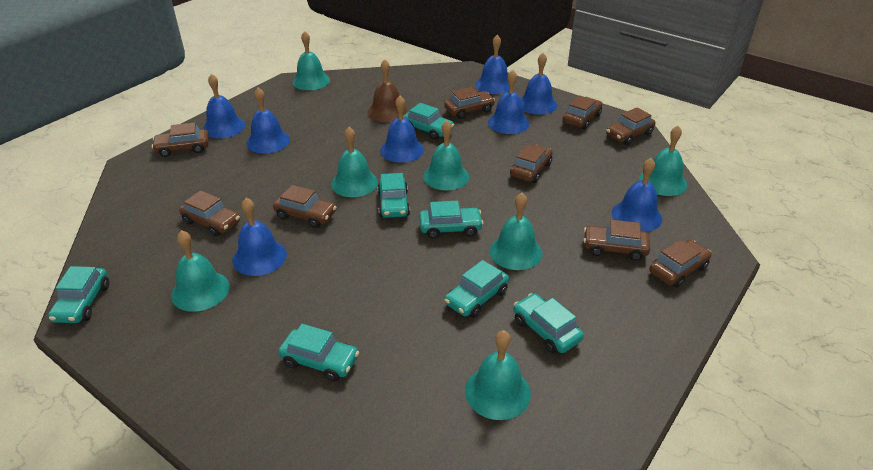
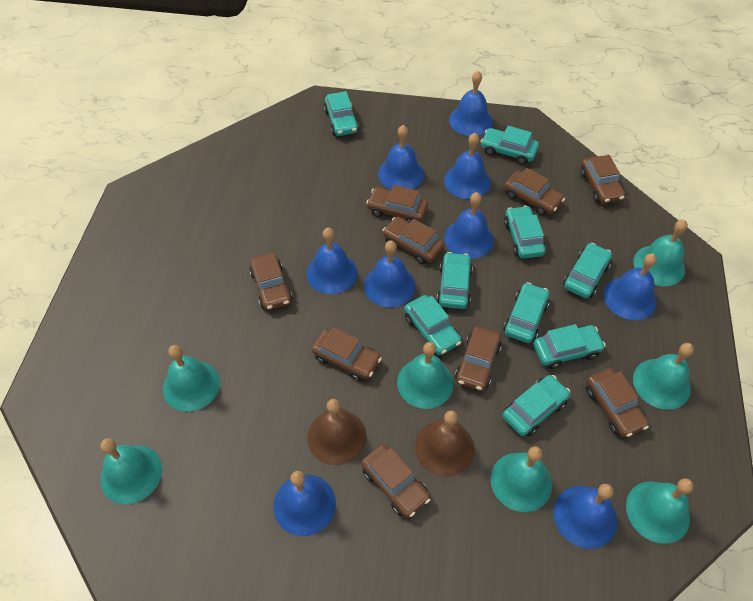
blue bell: 8 -> 9
brown bell: 1 -> 2
turquoise car: 7 -> 9

